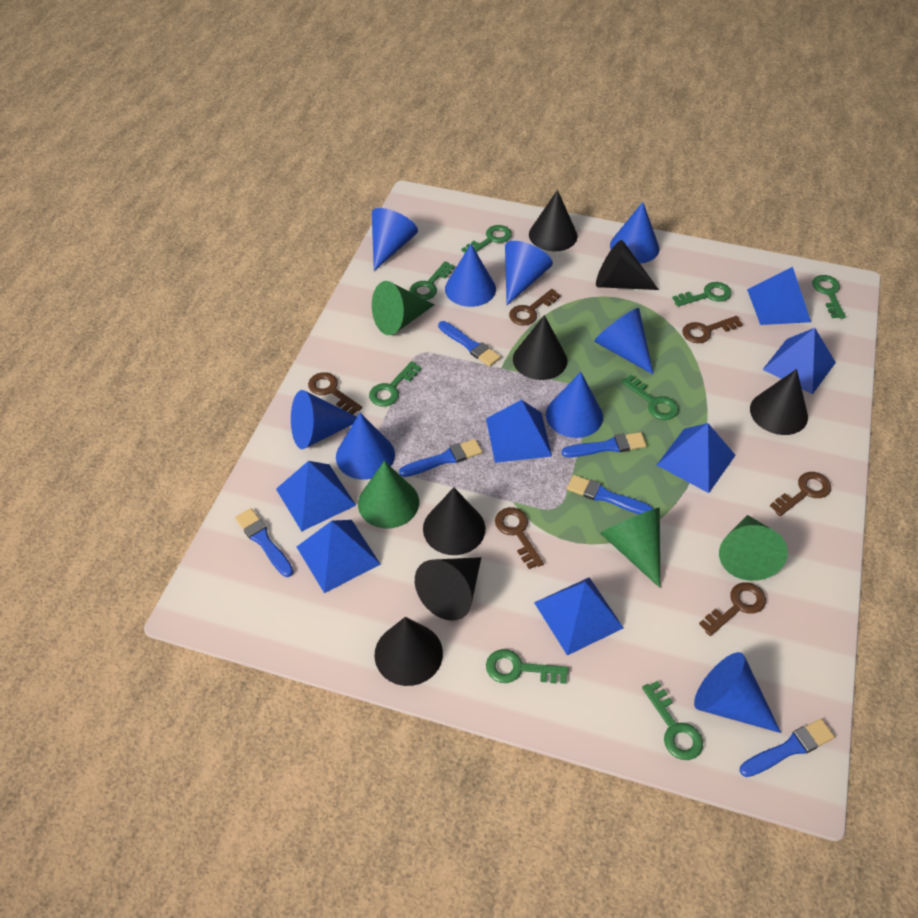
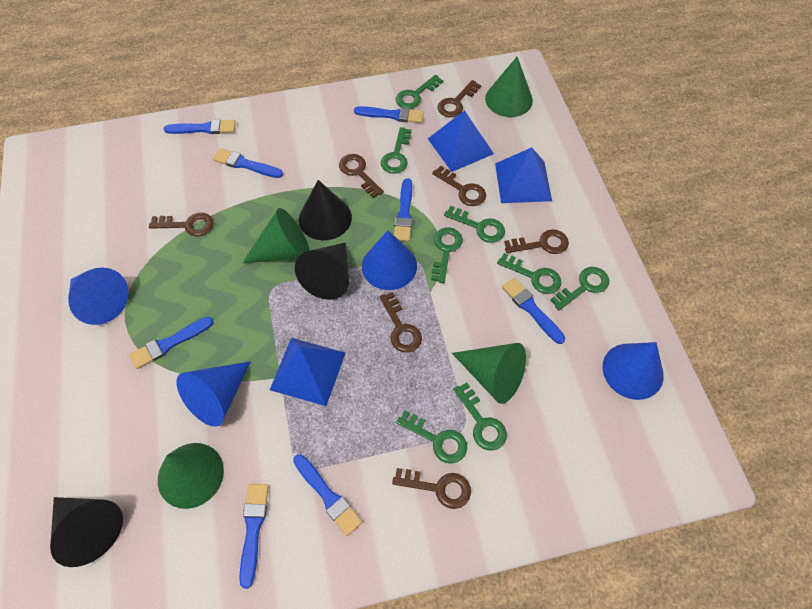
black cone: 7 -> 3
blue brush: 6 -> 8
blue cone: 9 -> 4
blue pyramid: 7 -> 3
brown key: 6 -> 7

